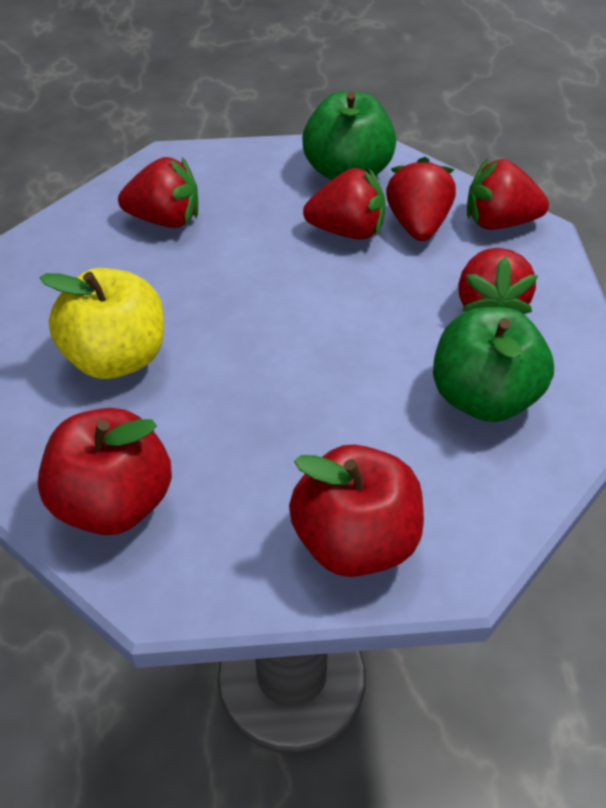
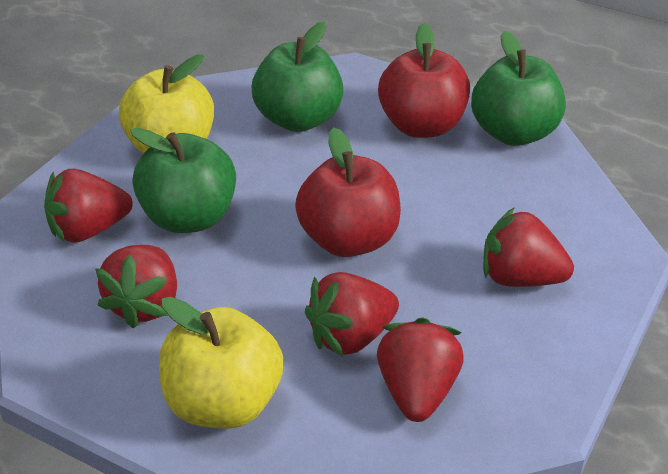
green apple: 2 -> 3
yellow apple: 1 -> 2

